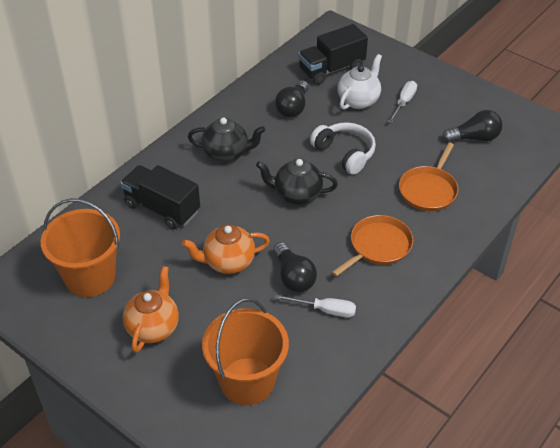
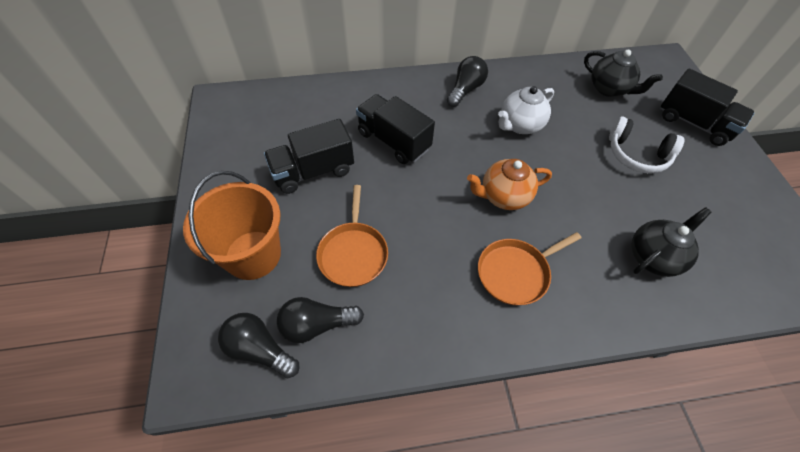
black truck: 2 -> 3
orange bucket: 2 -> 1
orange teapot: 2 -> 1
white screwdriver: 2 -> 0

